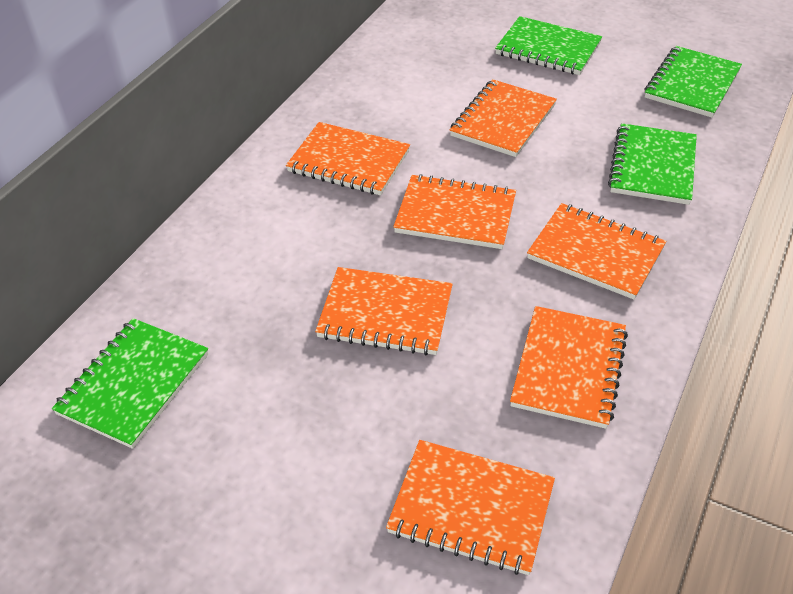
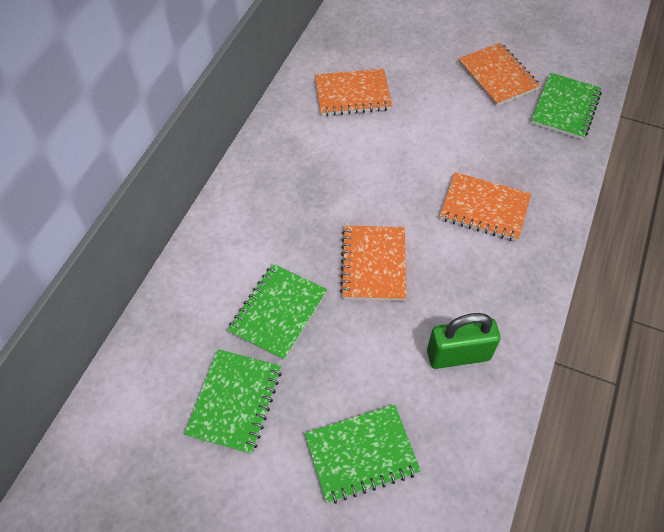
green padlock: 0 -> 1
orange notebook: 7 -> 4

